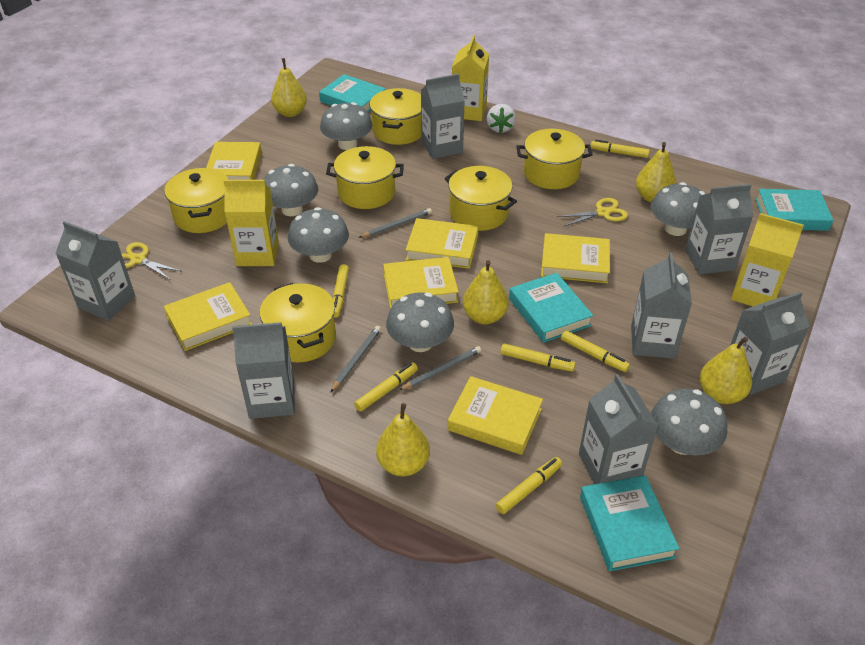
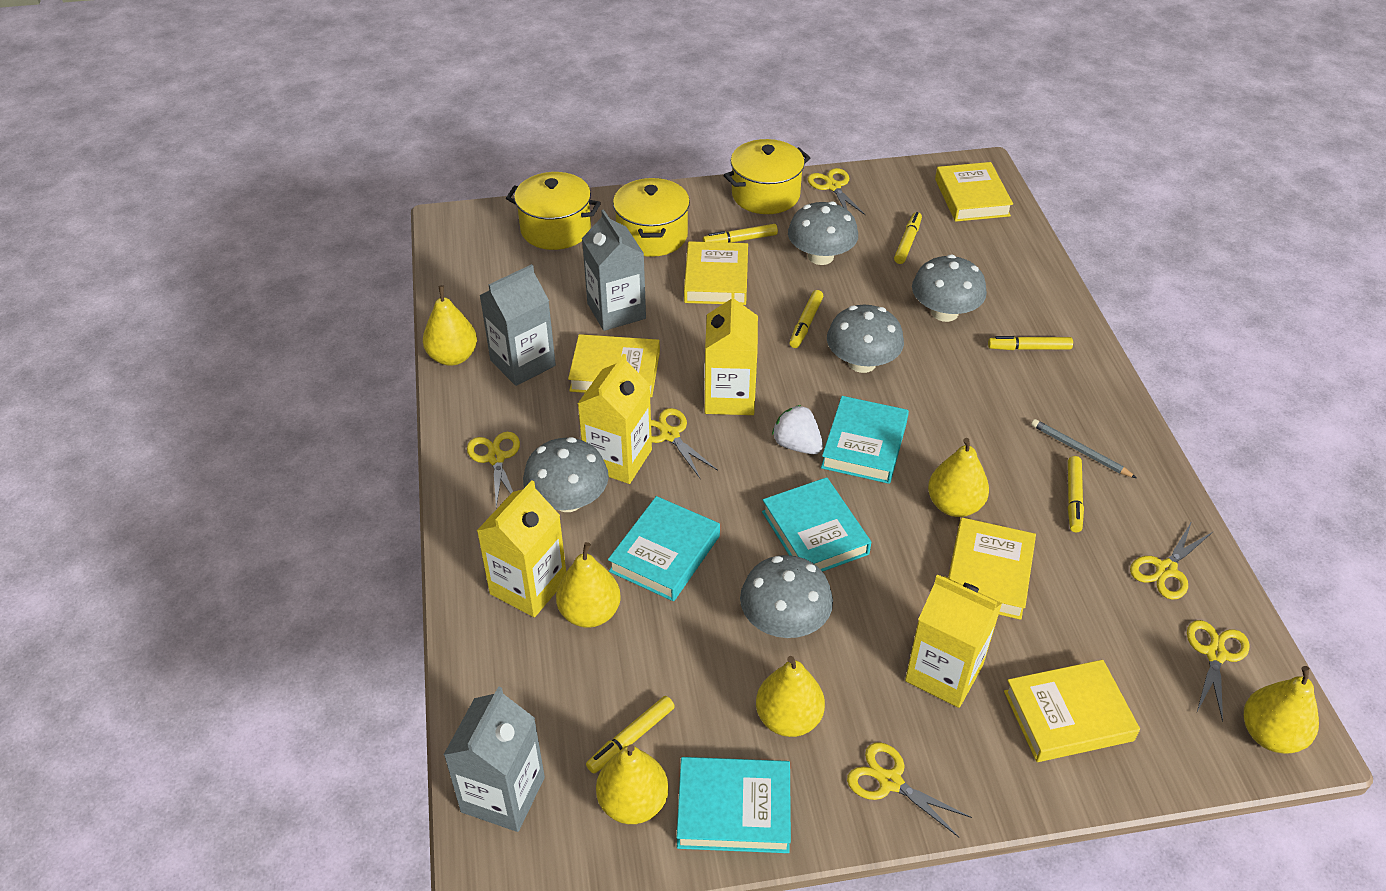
grey carton: 7 -> 3
grey mushroom: 6 -> 5
grey pencil: 3 -> 1
yellow book: 6 -> 5
yellow carton: 3 -> 4
yellow pear: 5 -> 6
yellow pot: 6 -> 3
yellow scissors: 2 -> 6

